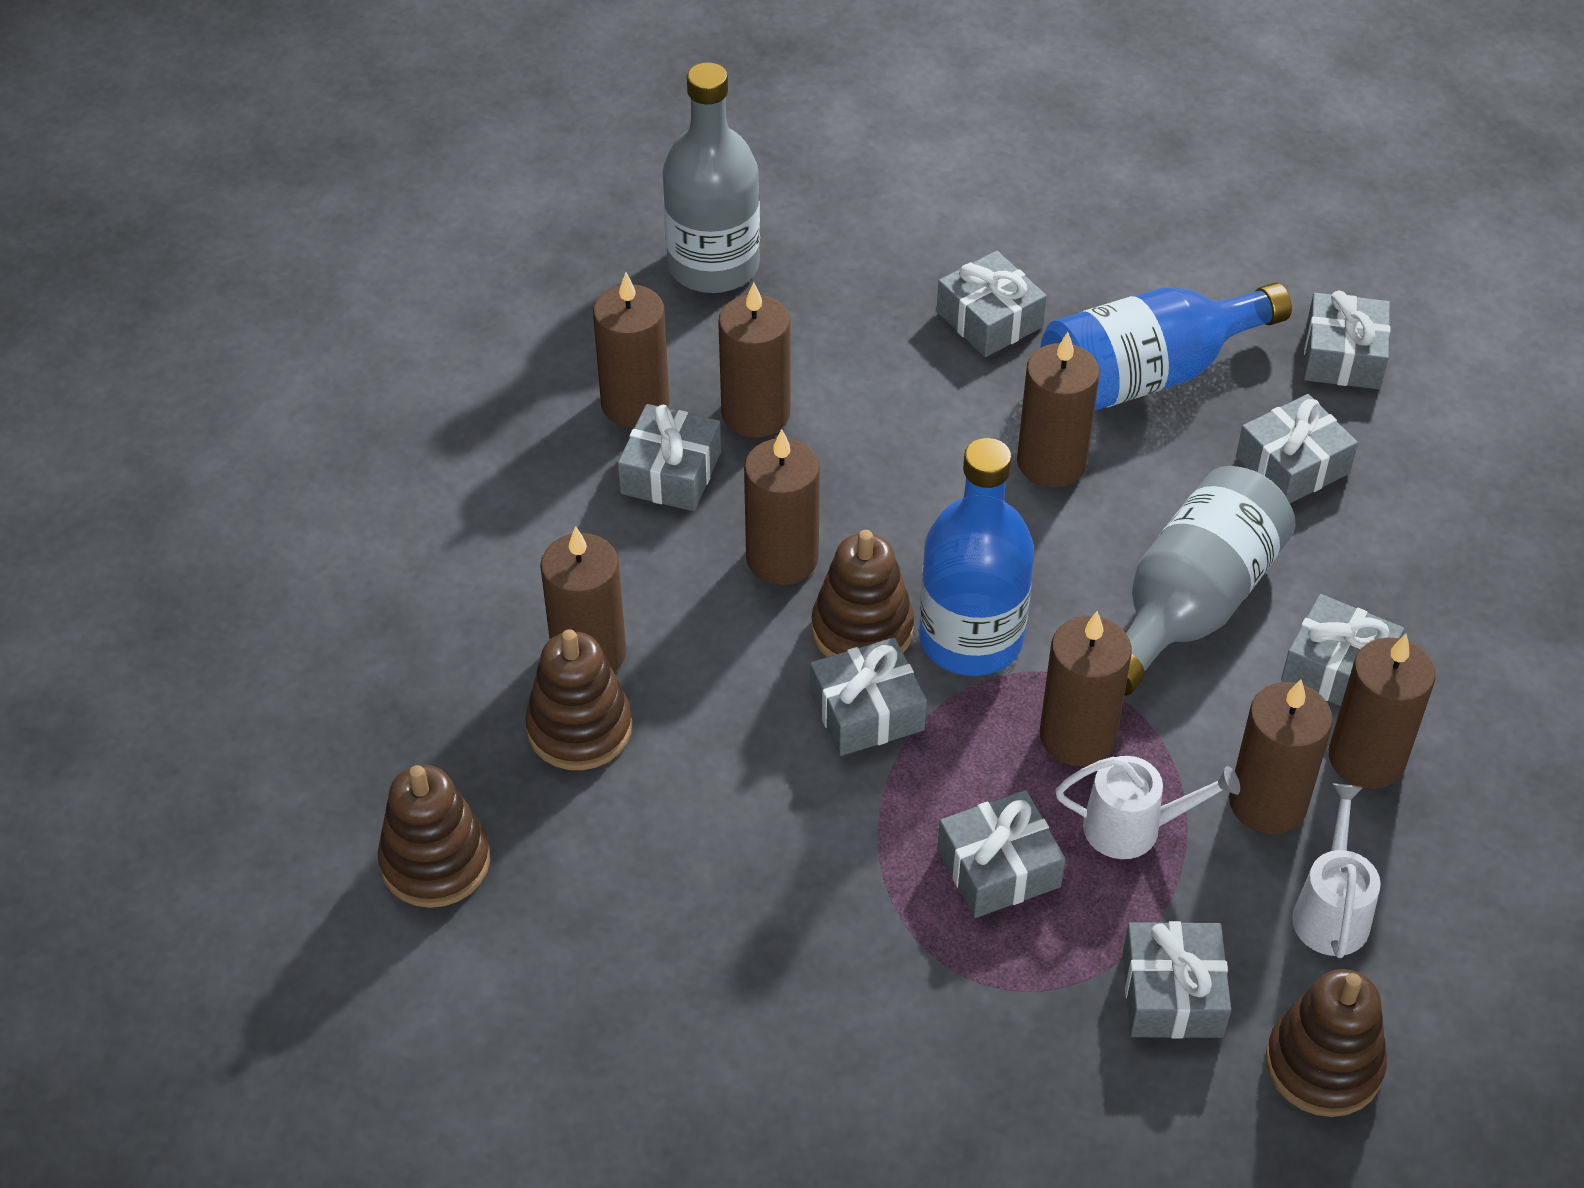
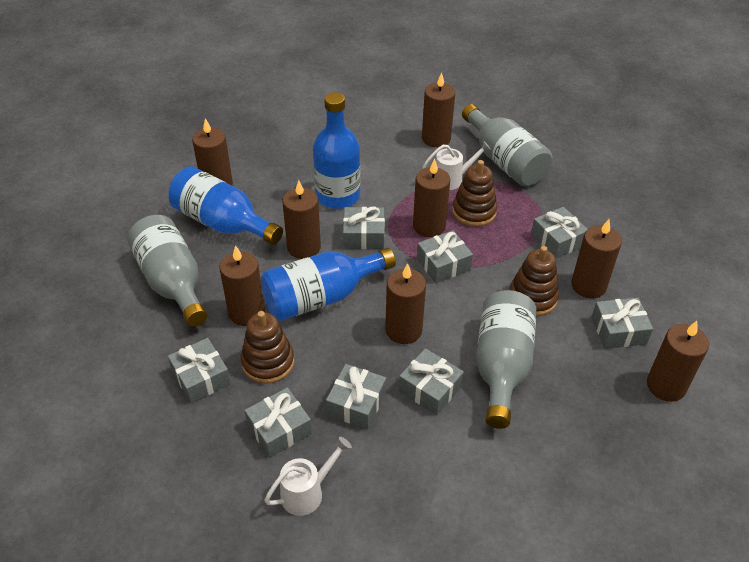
blue bottle: 2 -> 3
brown stacking toy: 4 -> 3
grey bottle: 2 -> 3

